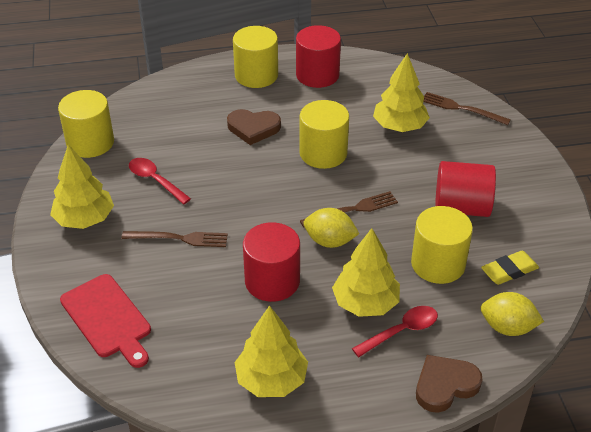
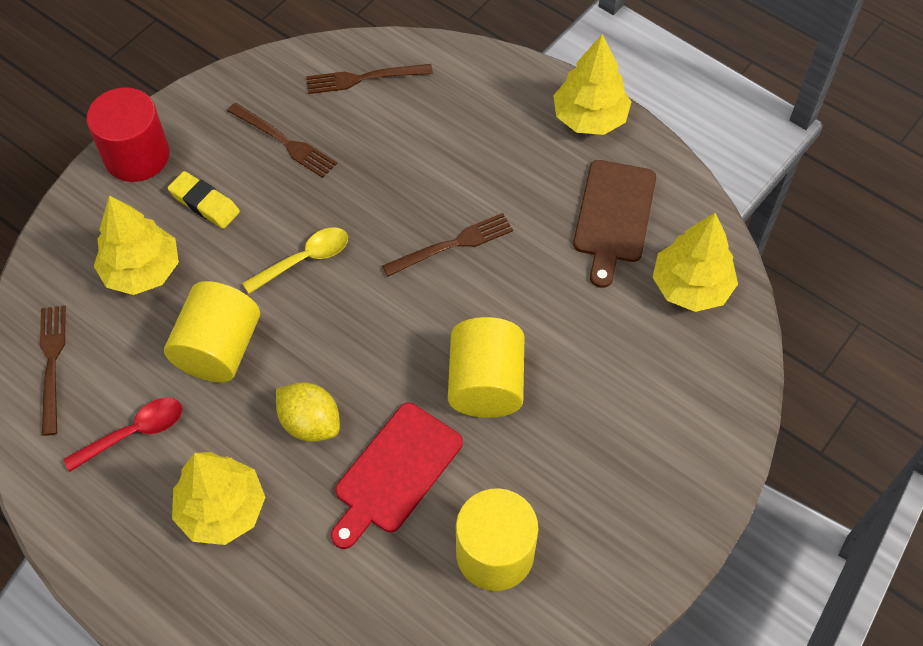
brown cutting board: 0 -> 1
brown fork: 3 -> 4
brown heart: 2 -> 0
red cylinder: 3 -> 1
red spoon: 2 -> 1
yellow cylinder: 4 -> 3
yellow lemon: 2 -> 1
yellow spoon: 0 -> 1

